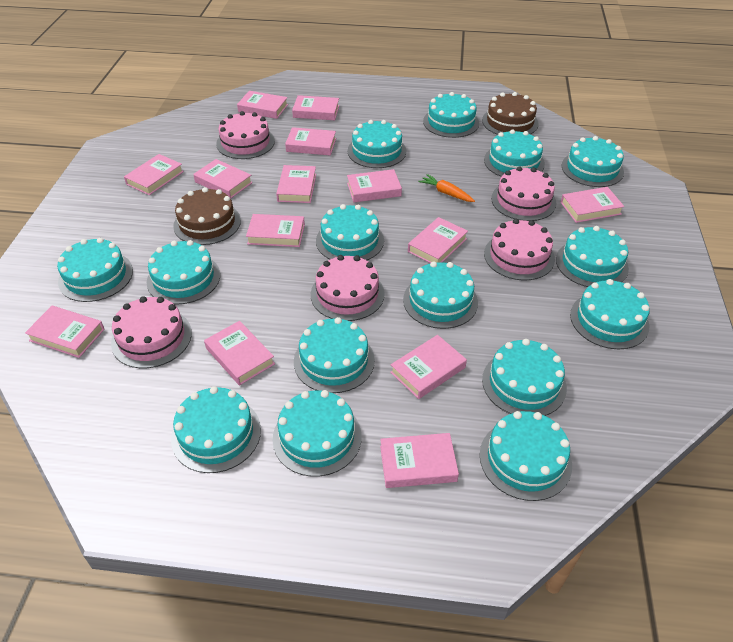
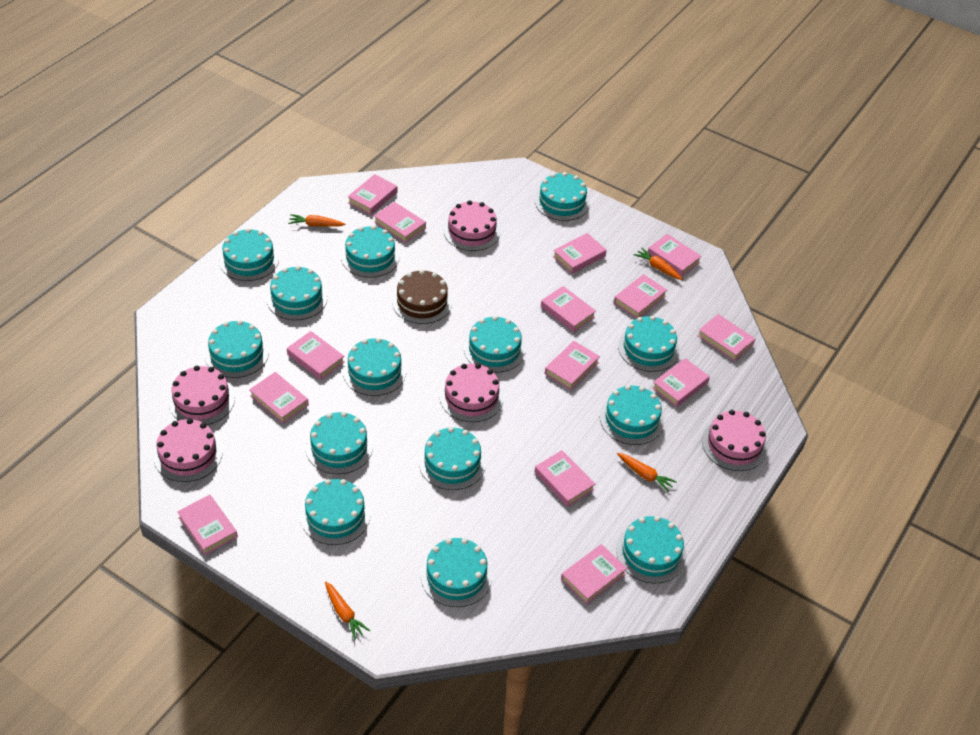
brown cake: 2 -> 1
orange carrot: 1 -> 4
turquoise cake: 15 -> 14

